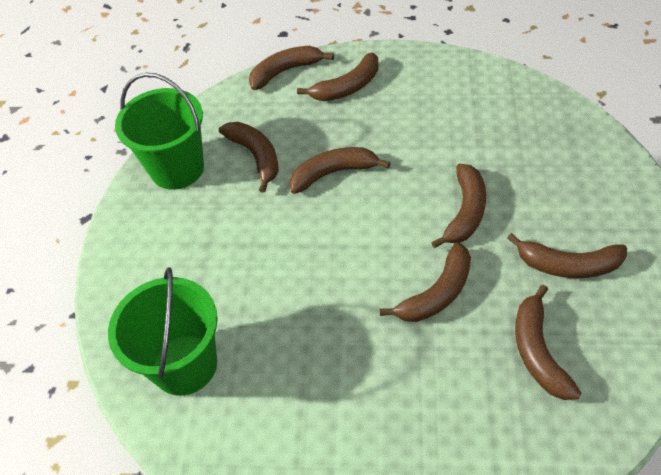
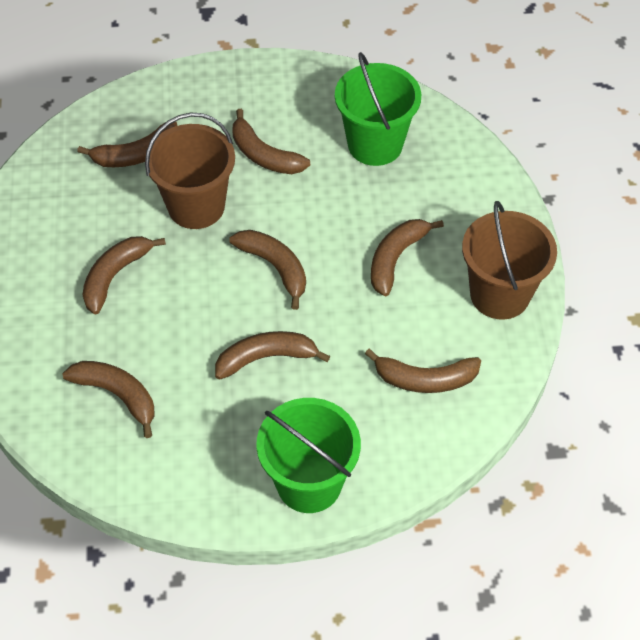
brown bucket: 0 -> 2

